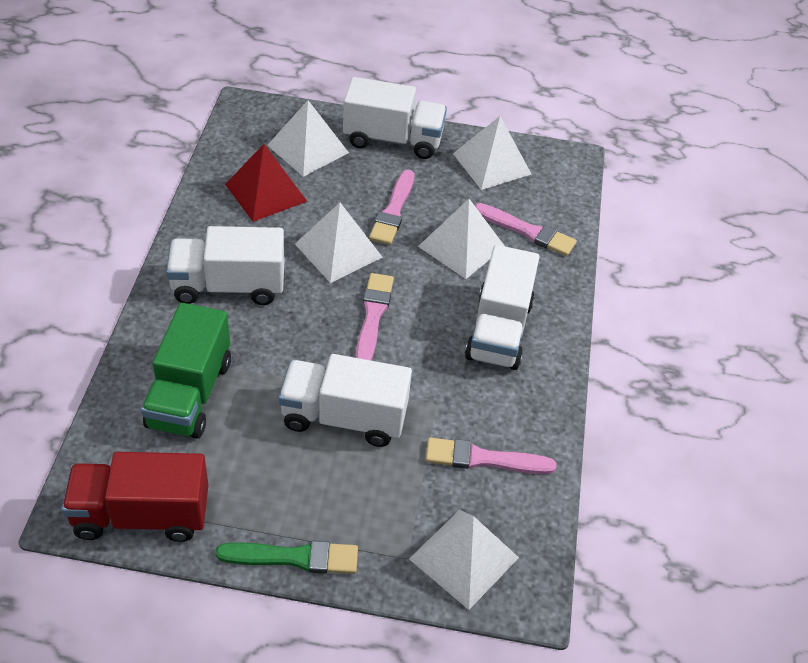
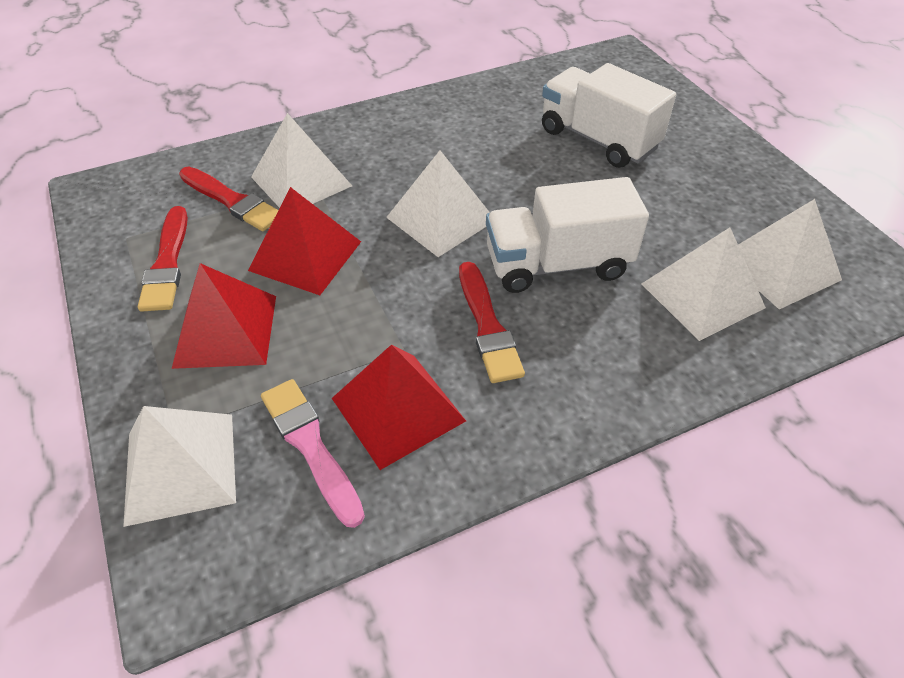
green brush: 1 -> 0
green truck: 1 -> 0
pink brush: 4 -> 1
red brush: 0 -> 3
red pyramid: 1 -> 3
red truck: 1 -> 0
white truck: 4 -> 2

